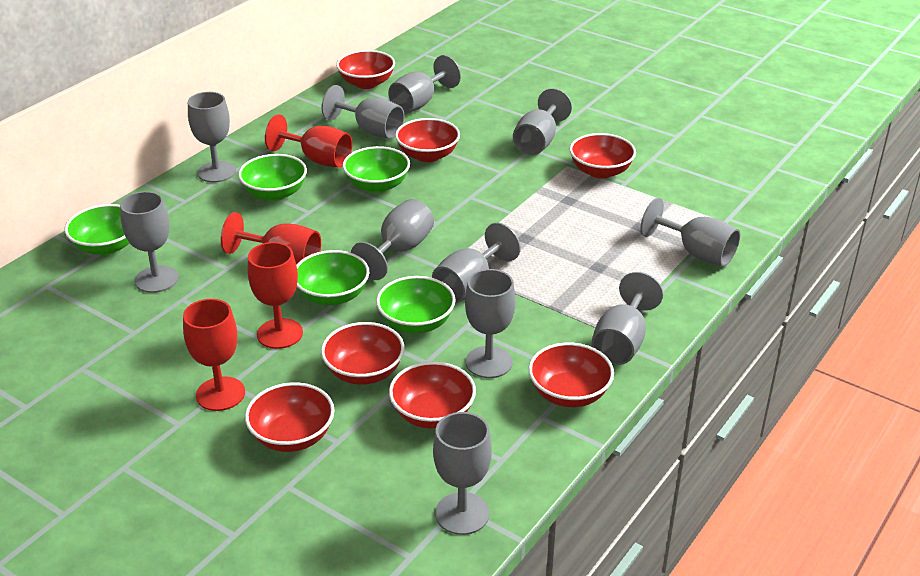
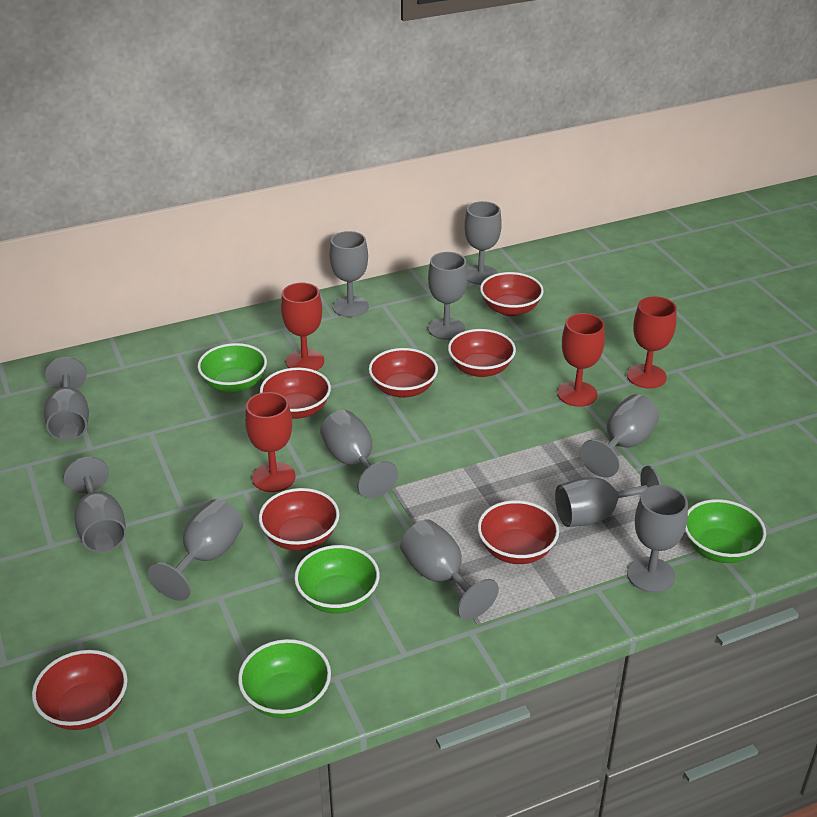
green bowl: 5 -> 4

